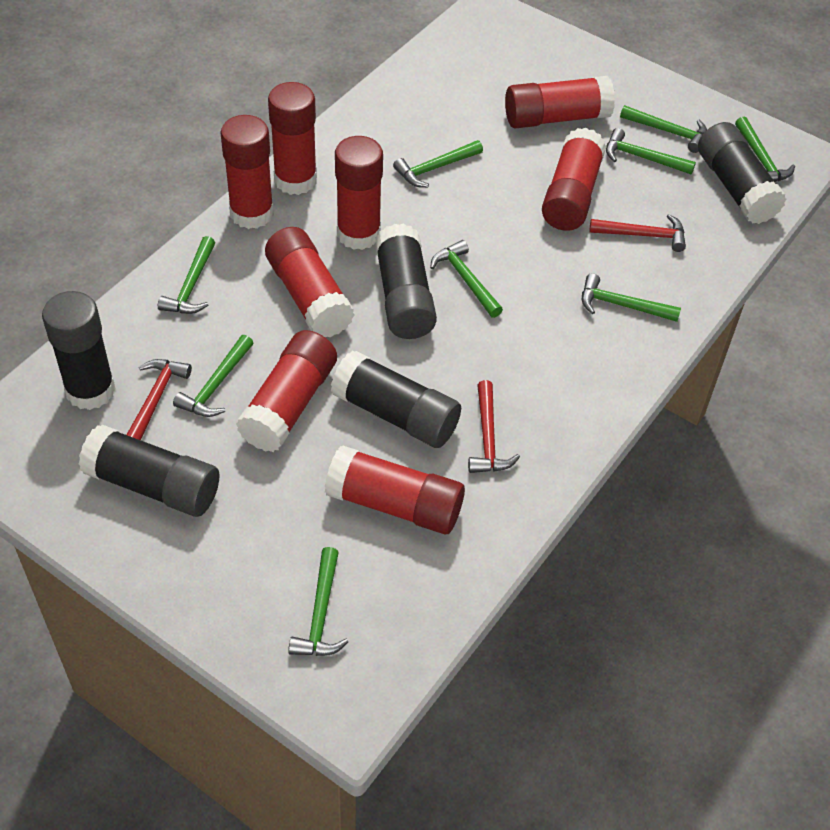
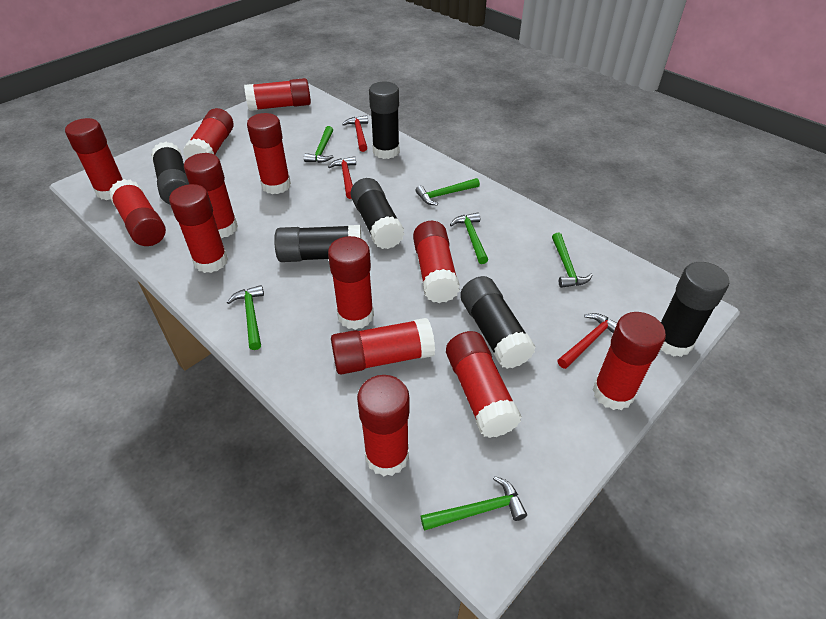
black glue stick: 5 -> 6
green hammer: 9 -> 6
red glue stick: 8 -> 13

